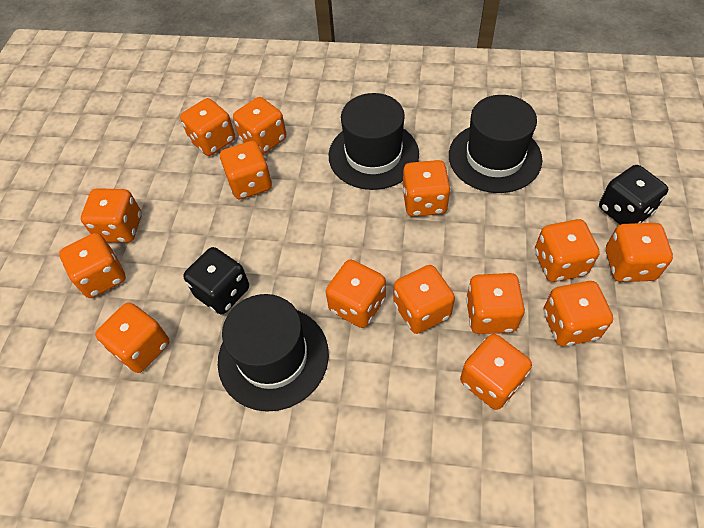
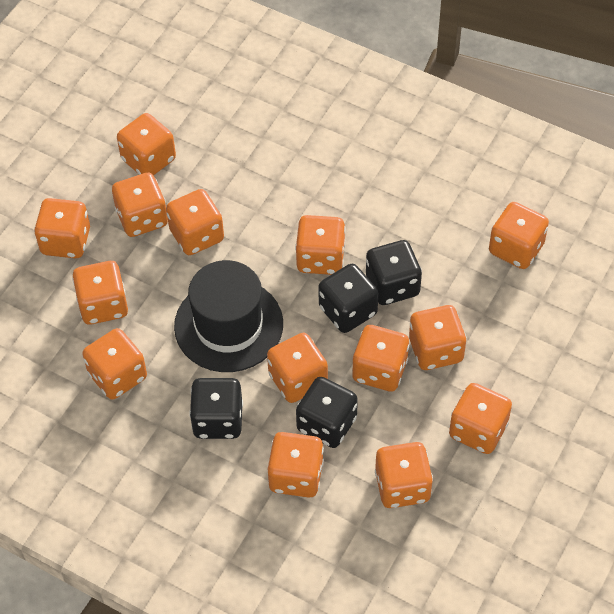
black dice: 2 -> 4
black hat: 3 -> 1

